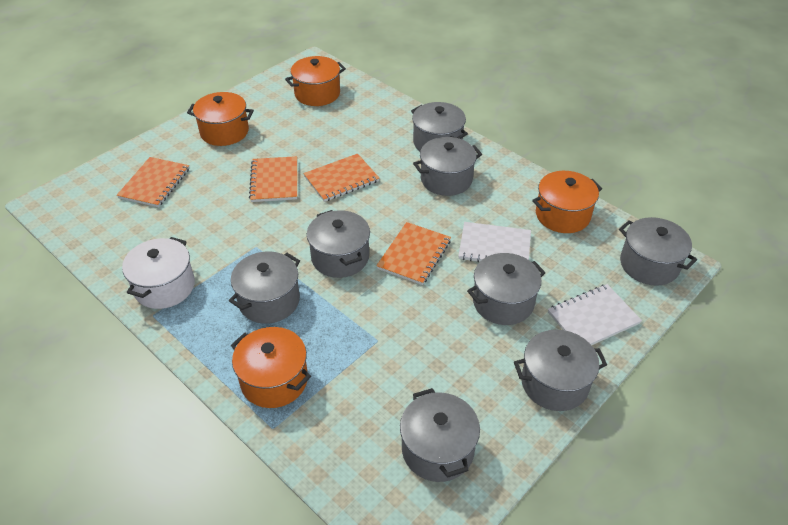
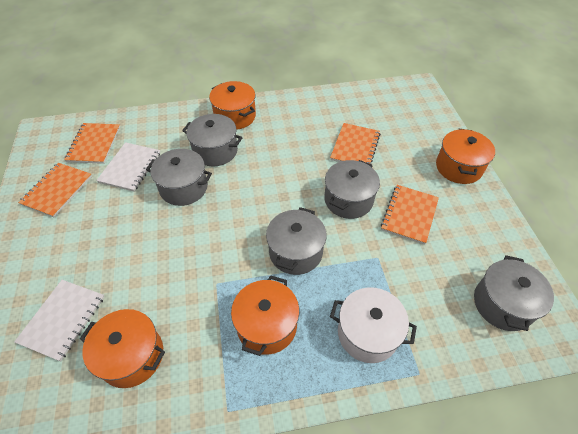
grey pot: 8 -> 5

